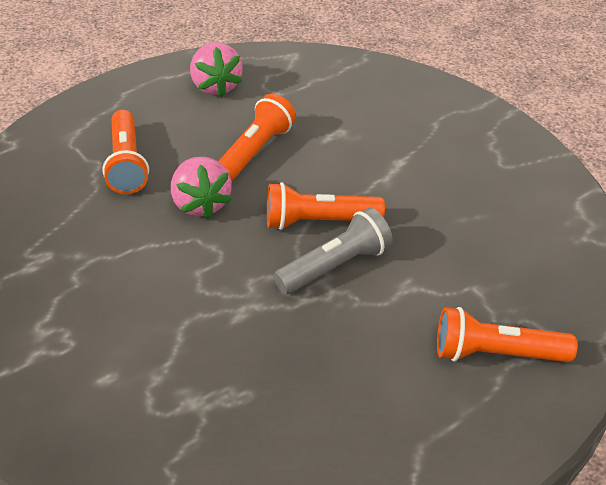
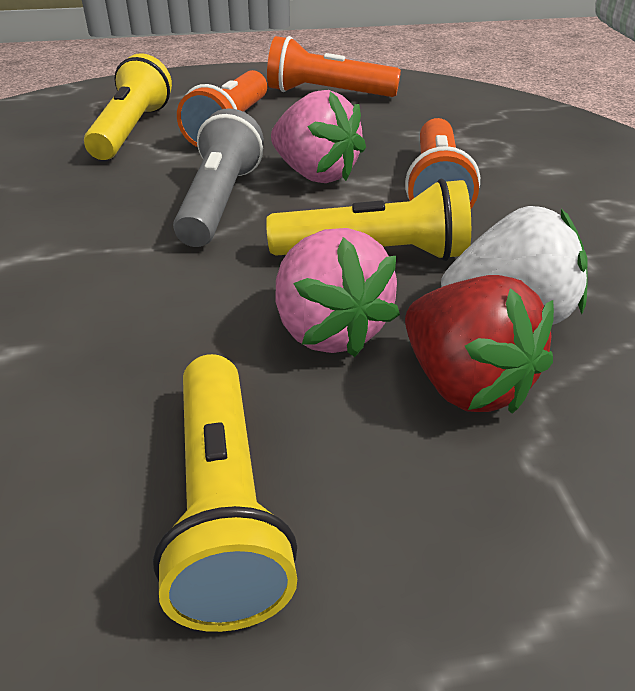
orange flashlight: 4 -> 3
red strawberry: 0 -> 1
white strawberry: 0 -> 1
yellow flashlight: 0 -> 3

